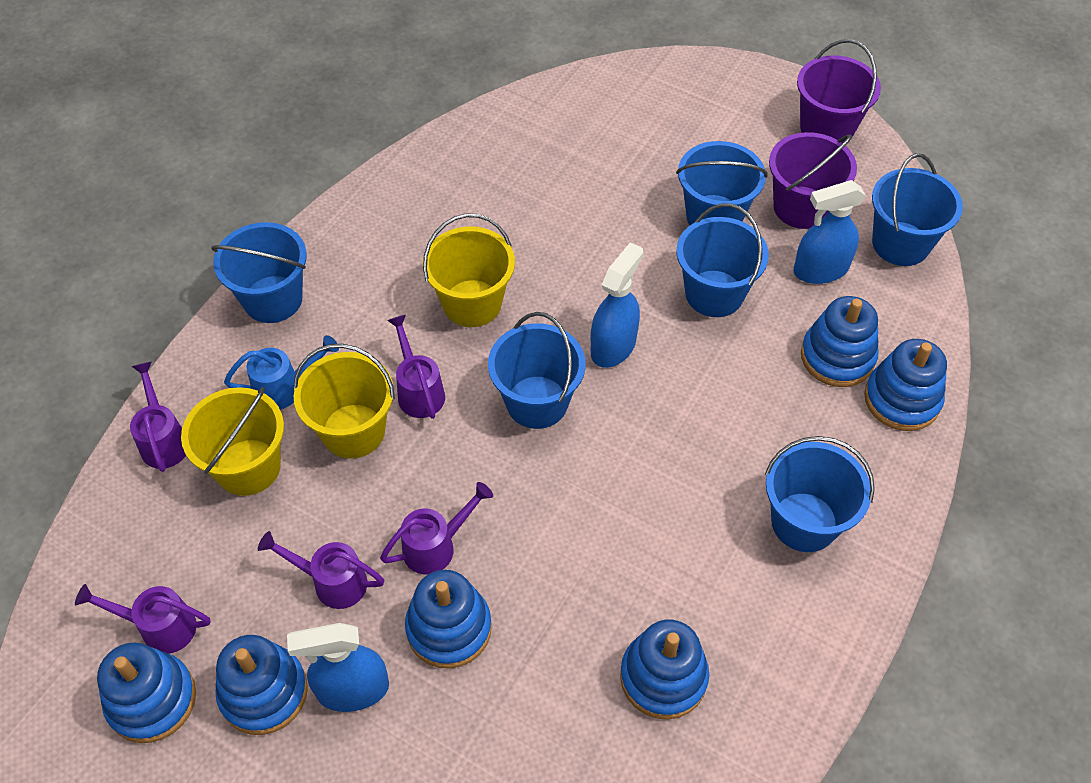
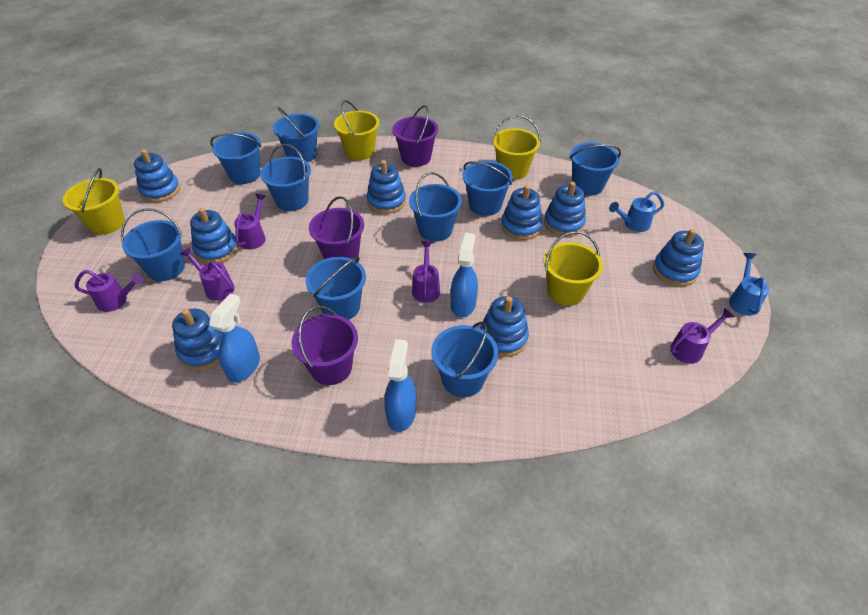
blue bucket: 6 -> 9
blue stacking toy: 6 -> 8
blue watering can: 1 -> 2
purple bucket: 2 -> 3
yellow bucket: 3 -> 4

